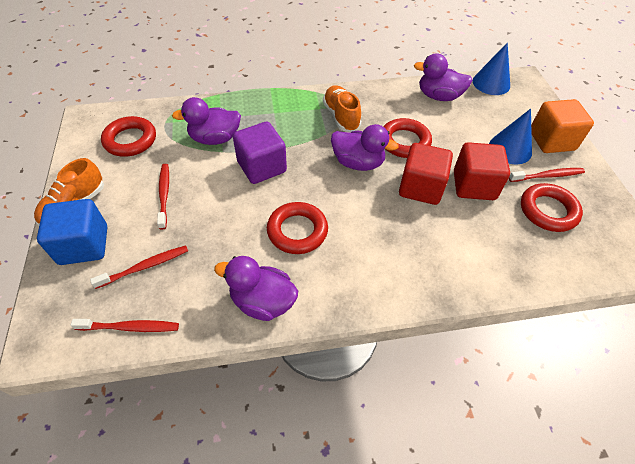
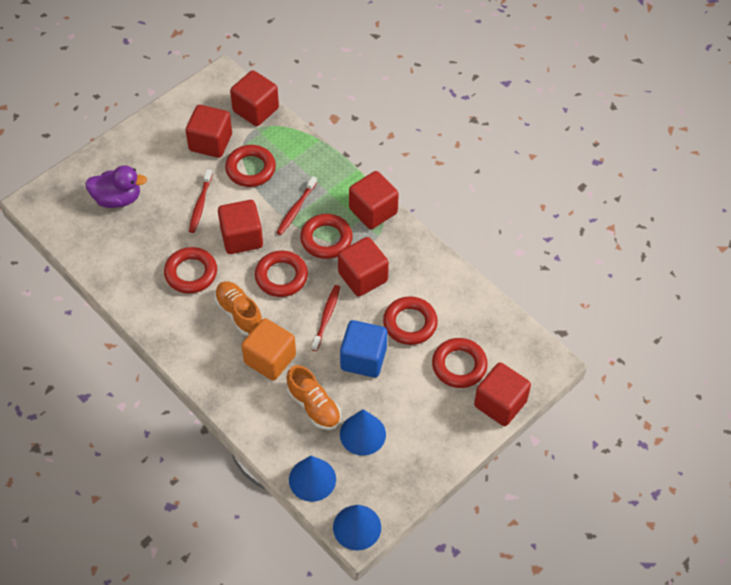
blue cone: 2 -> 3
purple cube: 1 -> 0
purple duck: 4 -> 1
red cube: 2 -> 6
red ring: 4 -> 6
red toothbrush: 4 -> 3

